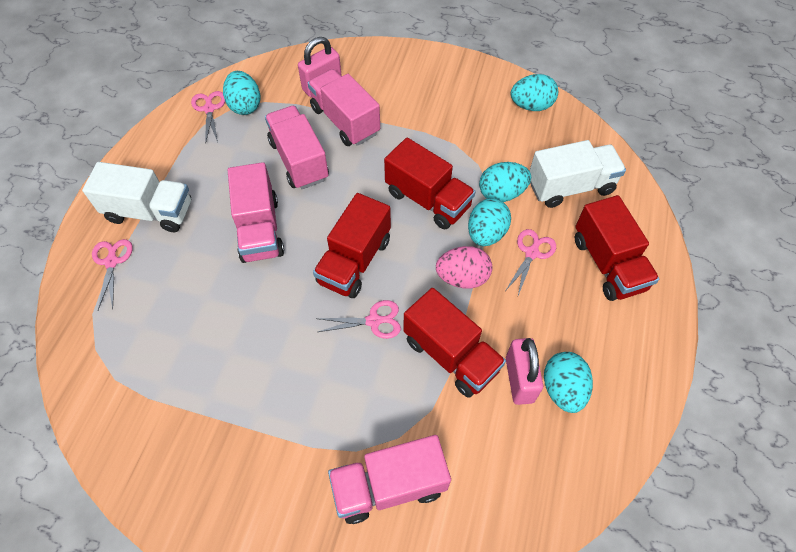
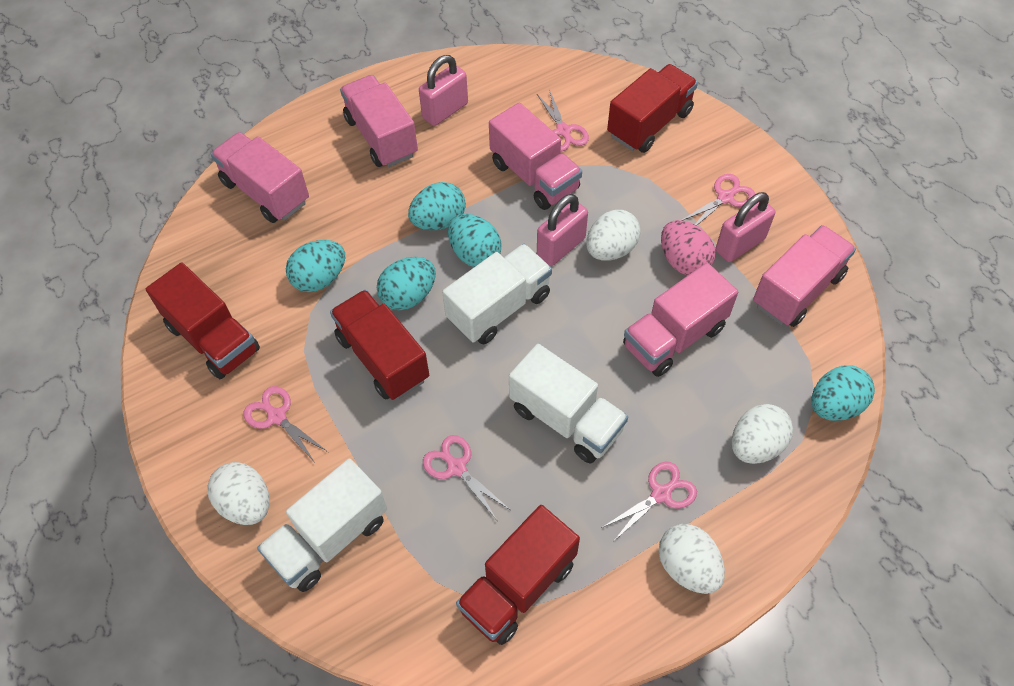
pink padlock: 2 -> 3
pink scissors: 4 -> 5
pink truck: 4 -> 5
white egg: 0 -> 4
white truck: 2 -> 3

